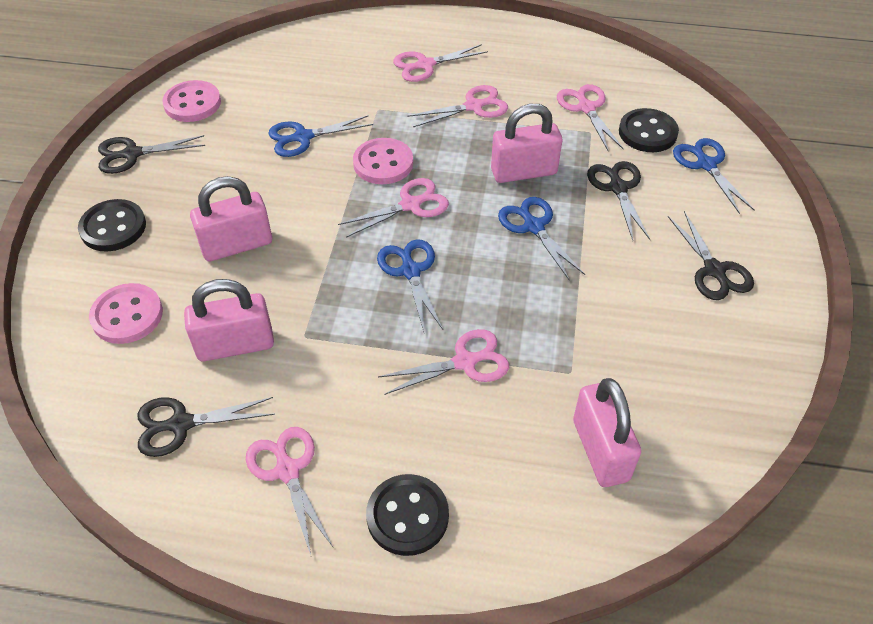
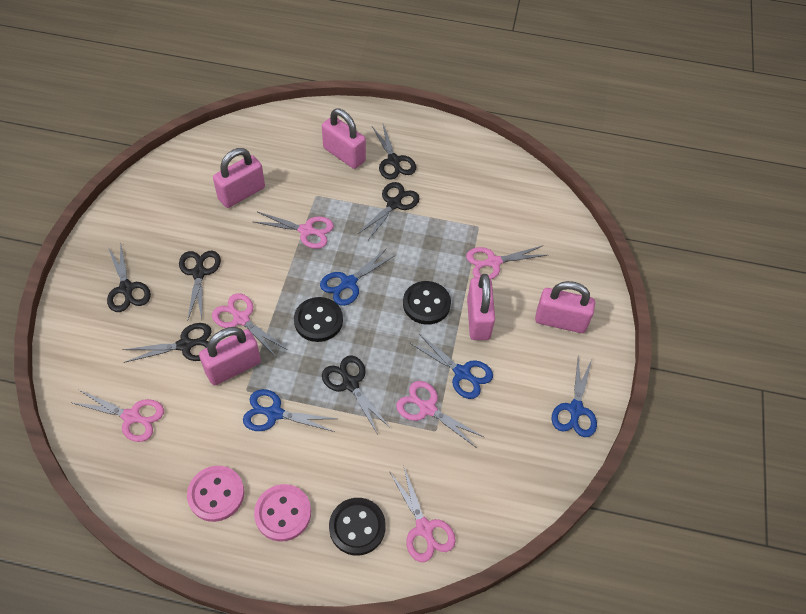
black scissors: 4 -> 6
pink button: 3 -> 2
pink padlock: 4 -> 5

